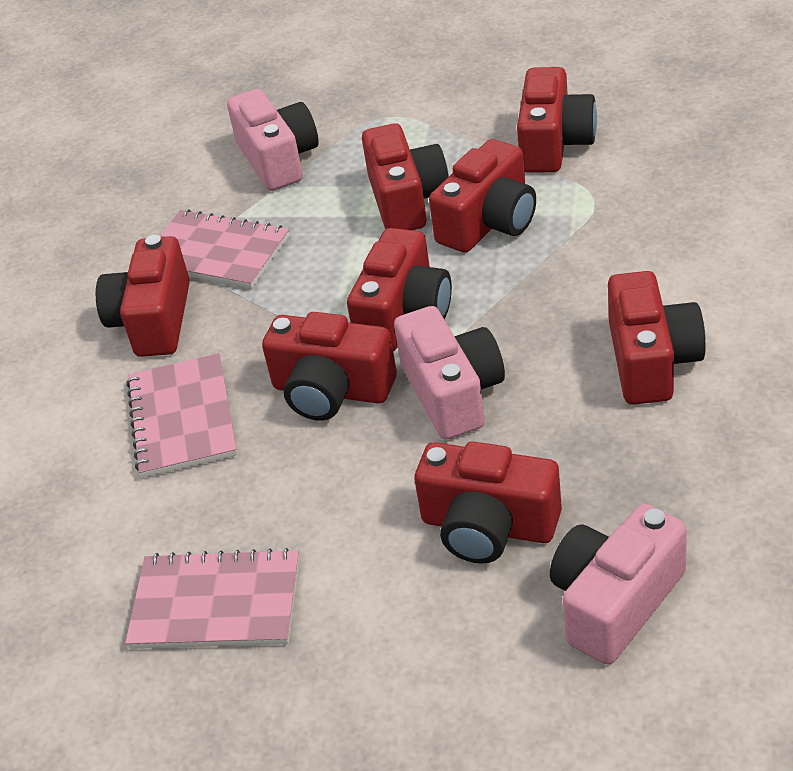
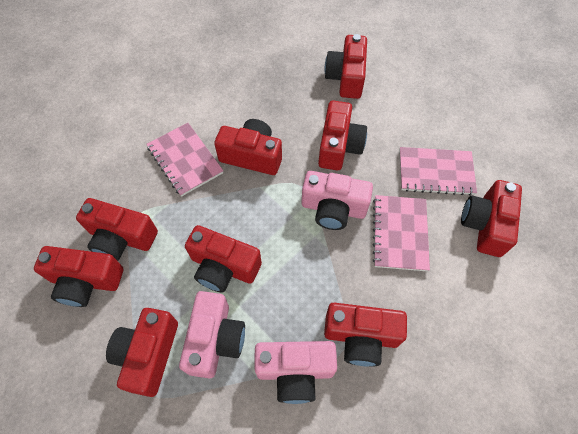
red camera: 8 -> 9

